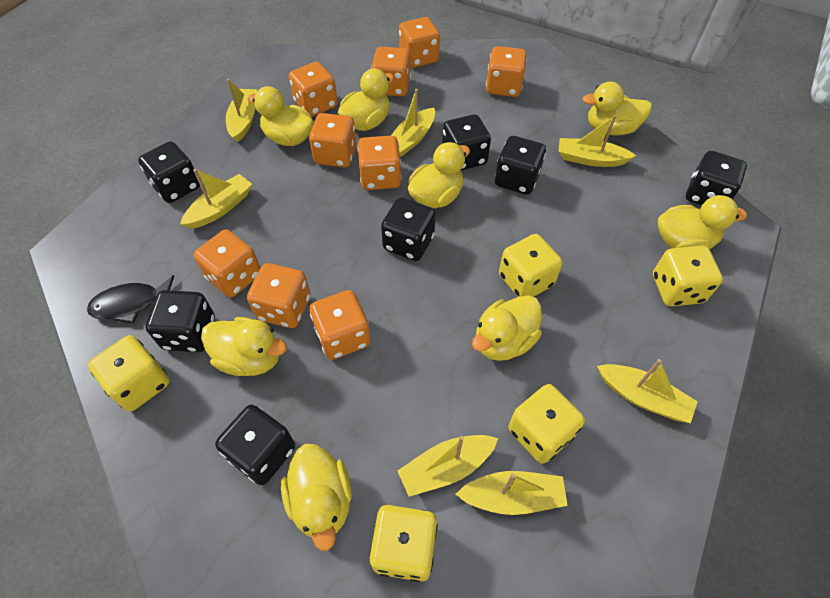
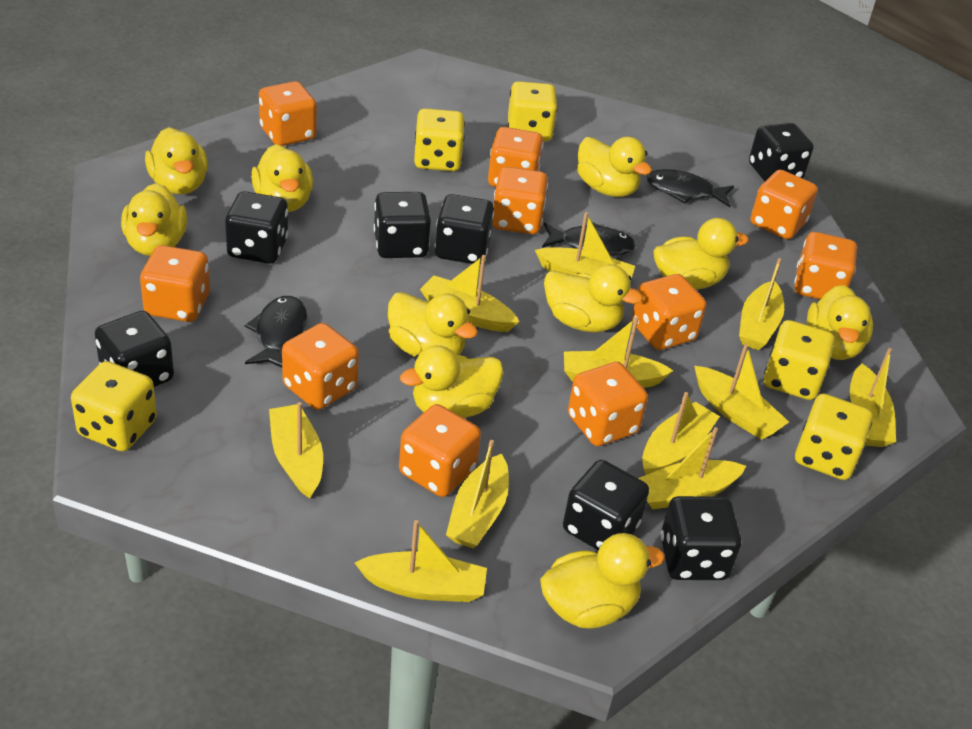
black fish: 1 -> 3
orange dice: 9 -> 10
yellow boat: 7 -> 11
yellow duck: 8 -> 10

